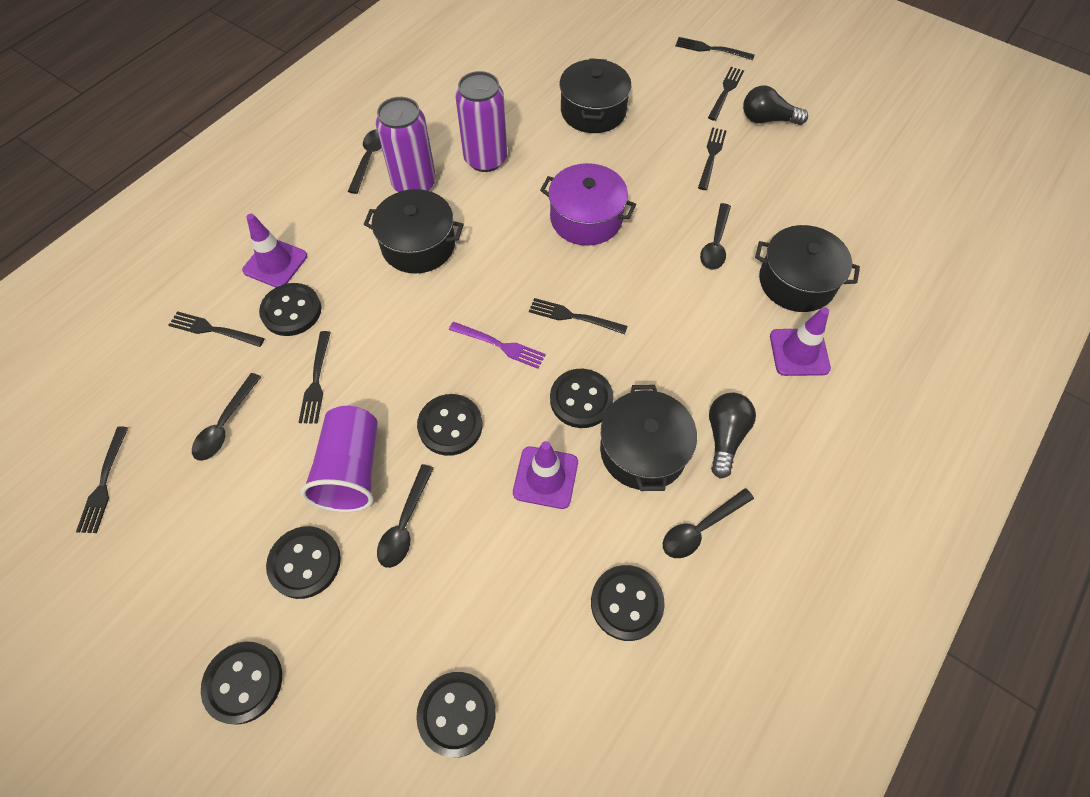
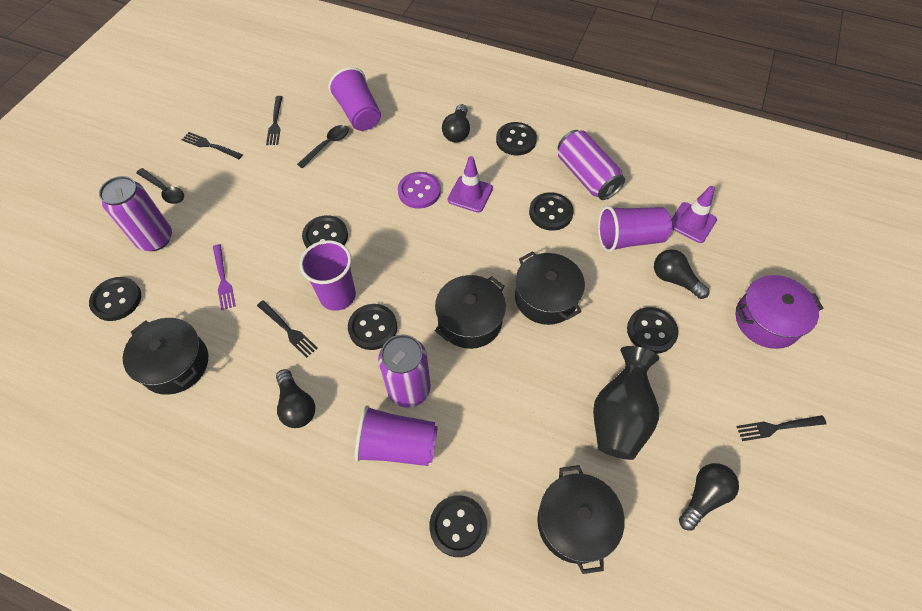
black fork: 7 -> 4
black light bulb: 2 -> 4
black spoon: 5 -> 2
black vase: 0 -> 1
purple button: 0 -> 1
purple can: 2 -> 3
purple cup: 1 -> 4
purple traffic cone: 3 -> 2

